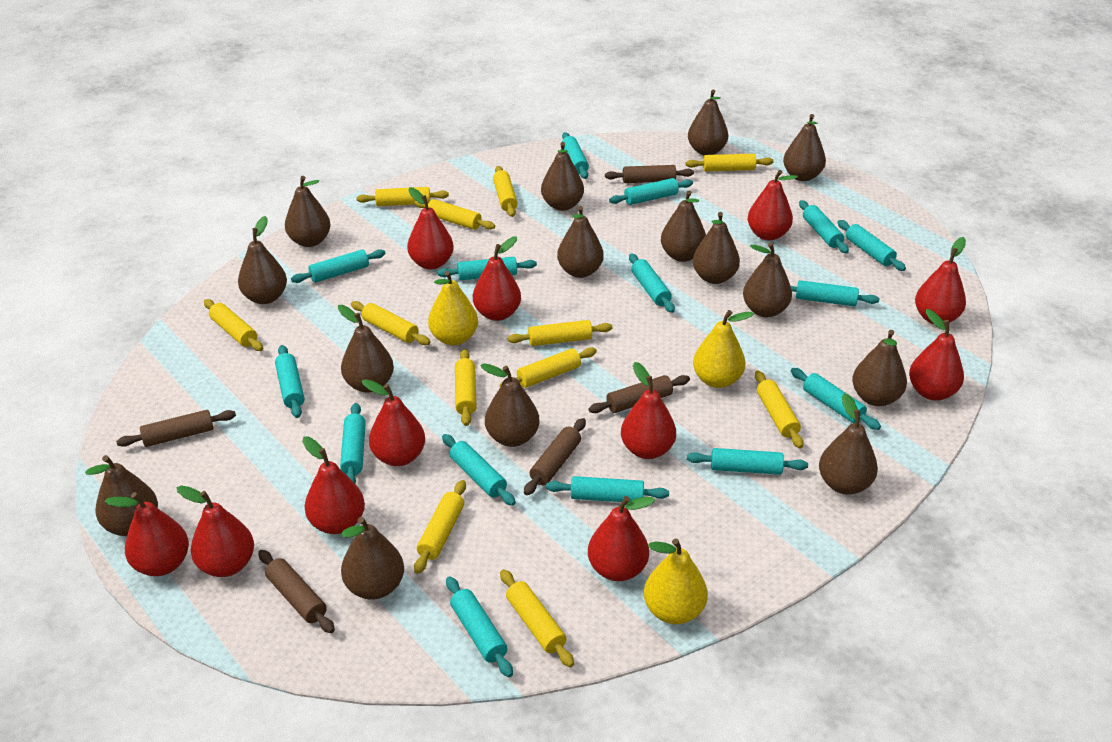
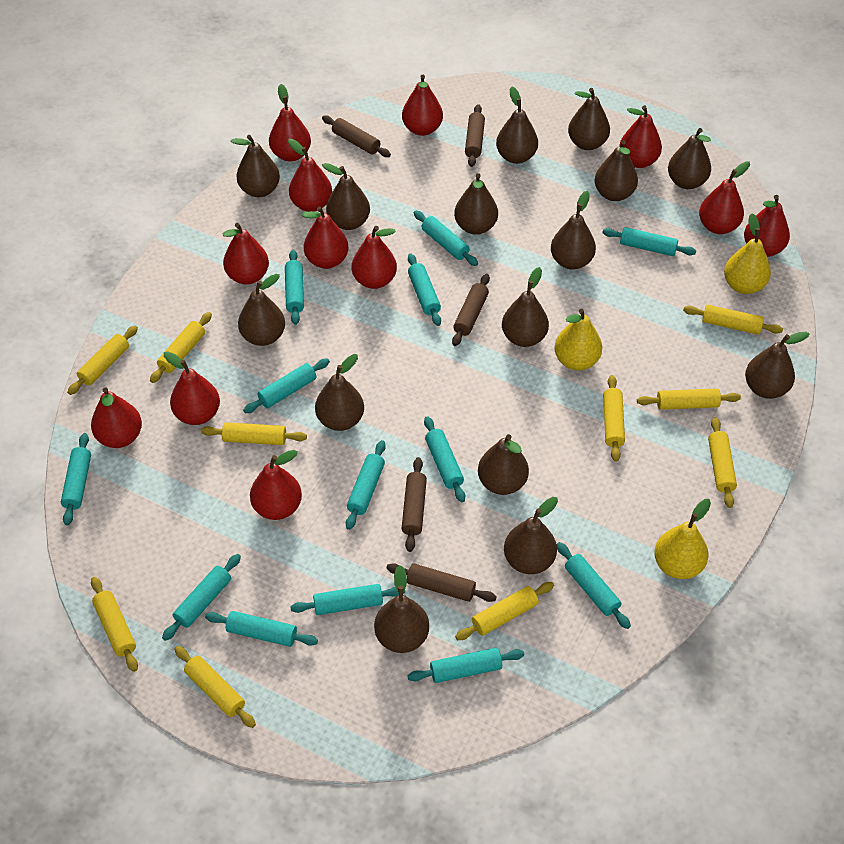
red pear: 11 -> 12
turquoise rolling pin: 15 -> 13
yellow rolling pin: 12 -> 10

